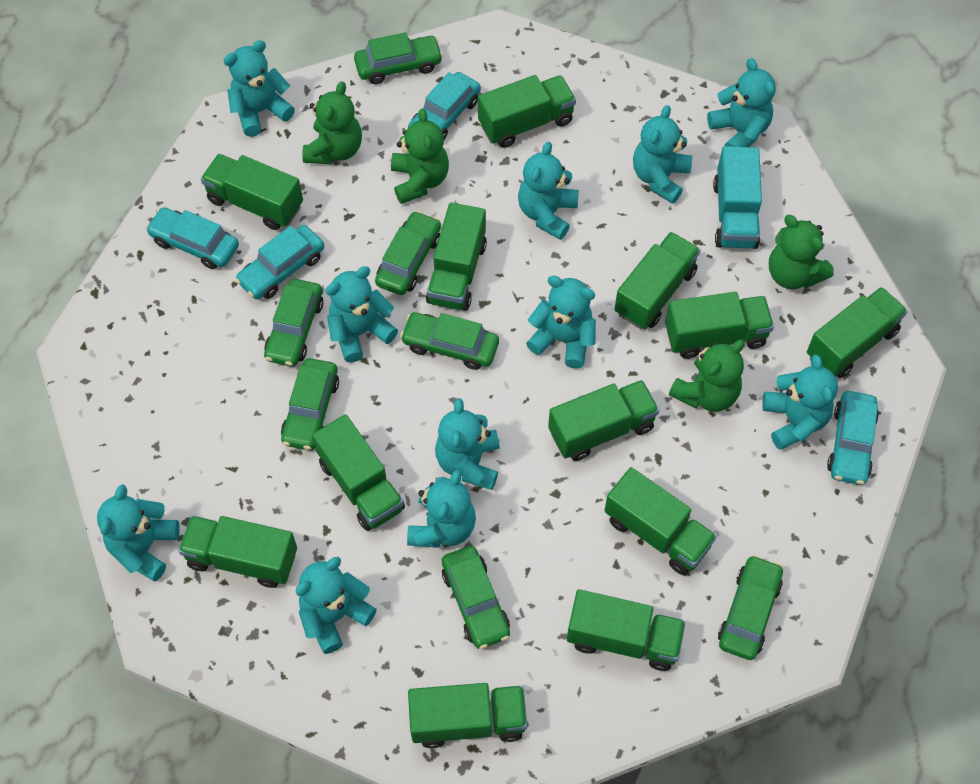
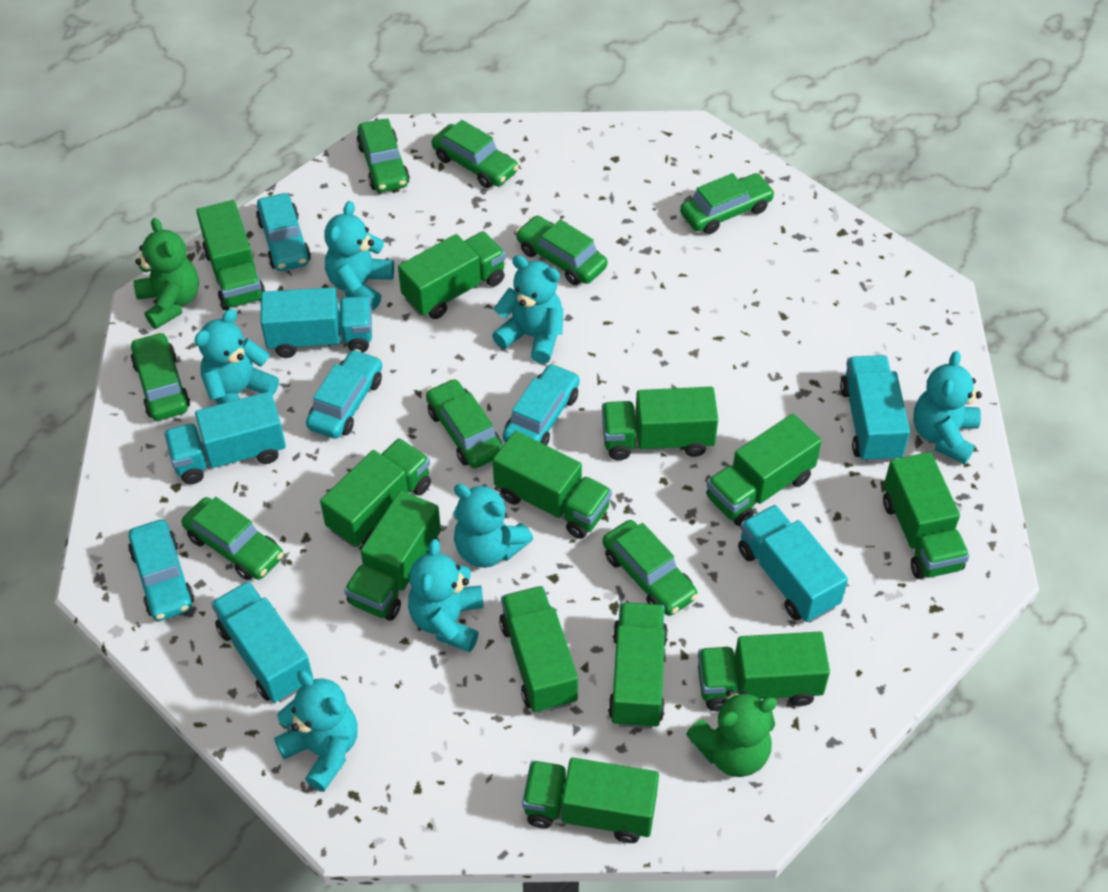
green car: 7 -> 8
green teddy bear: 4 -> 2
turquoise teddy bear: 11 -> 7
turquoise truck: 1 -> 5

